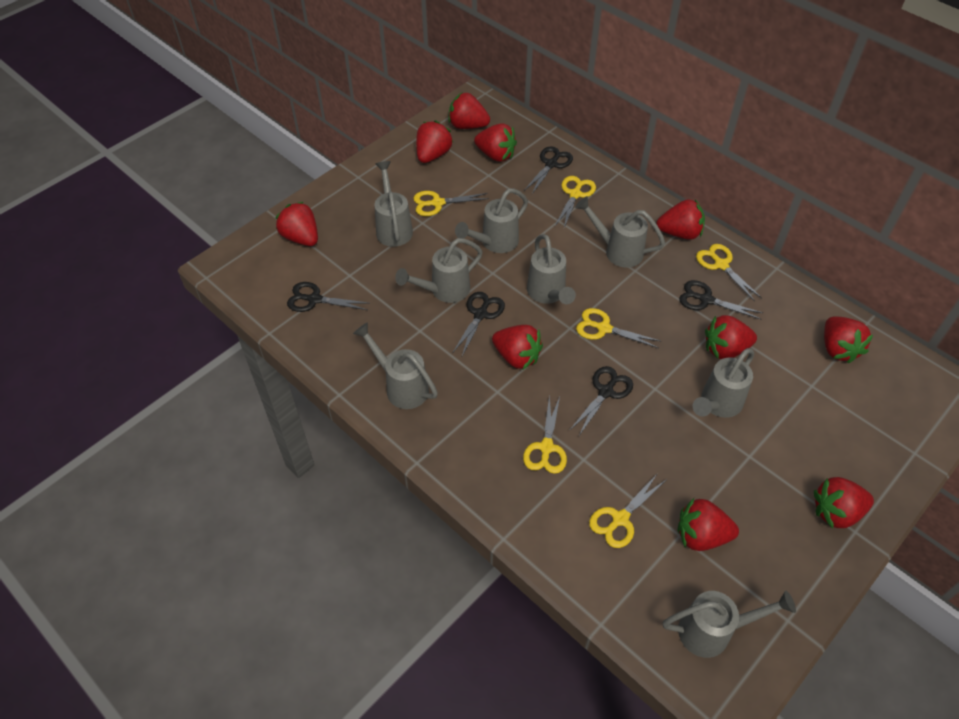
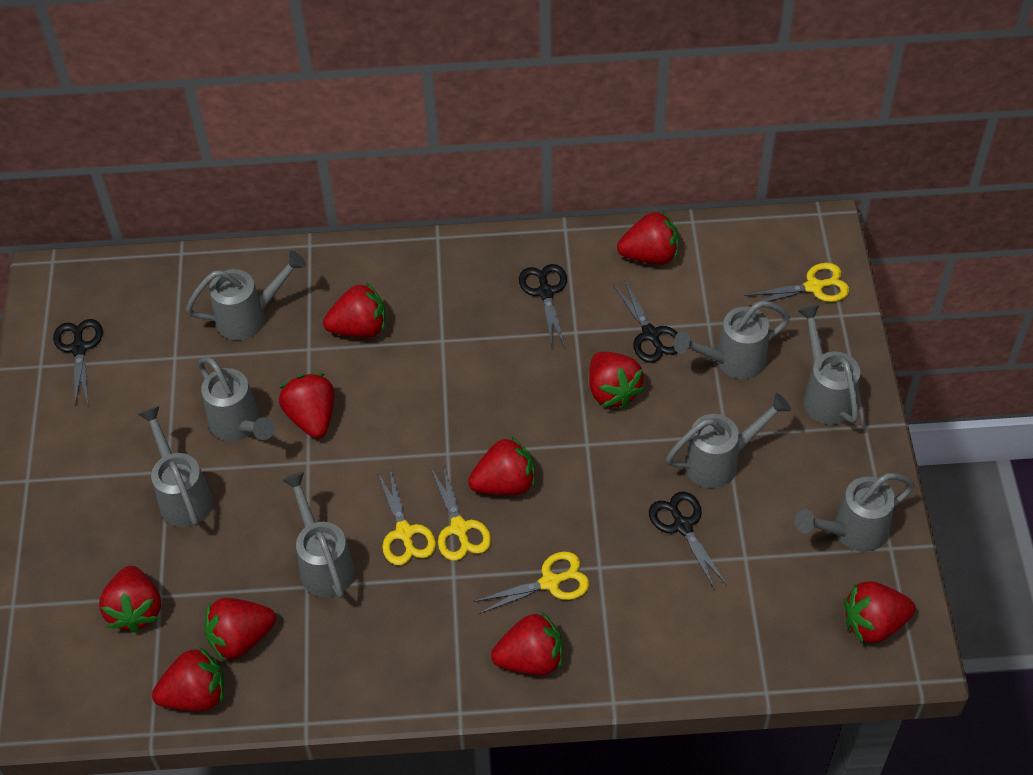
black scissors: 5 -> 4
yellow scissors: 6 -> 4

